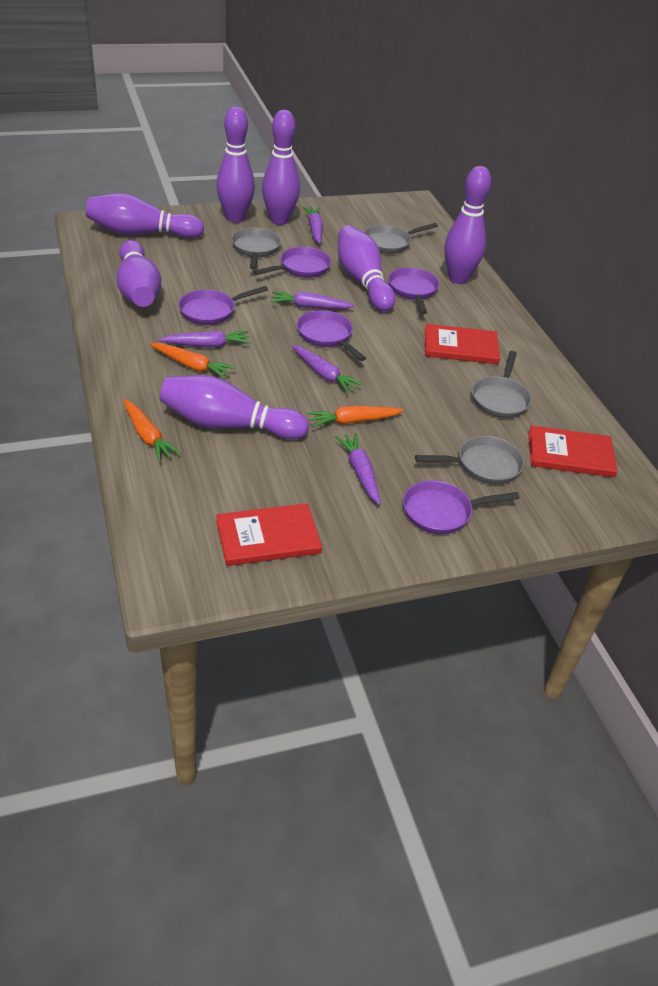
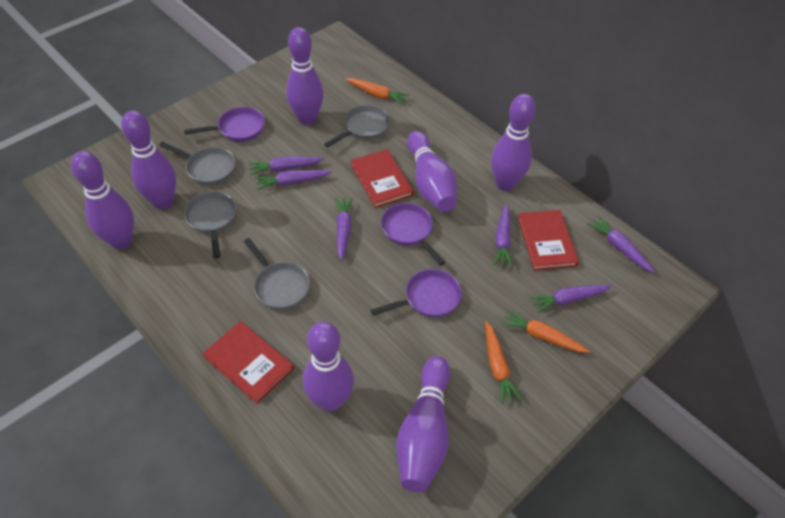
purple carrot: 5 -> 6
purple pan: 5 -> 3

